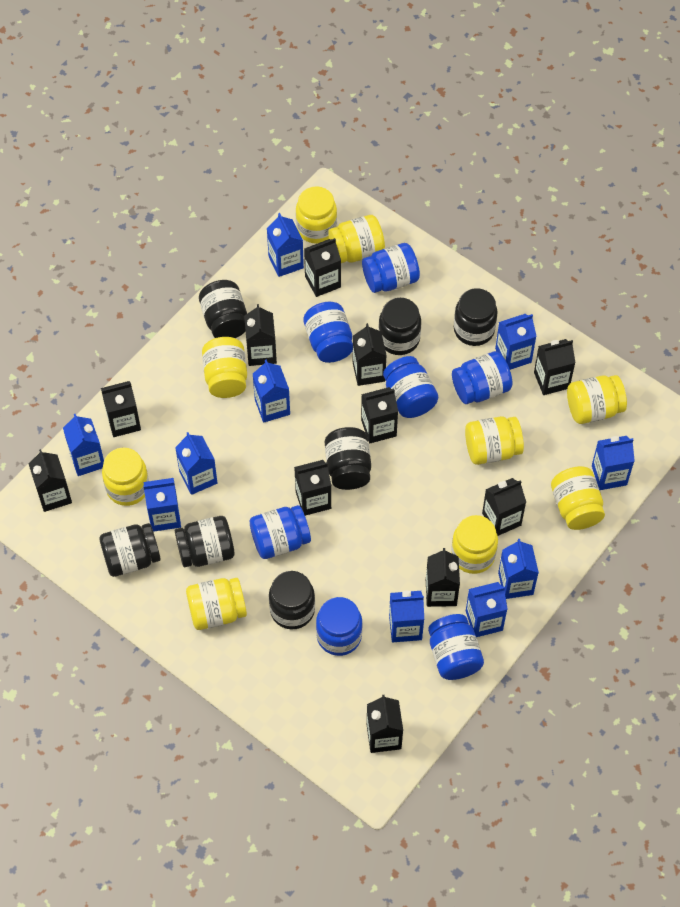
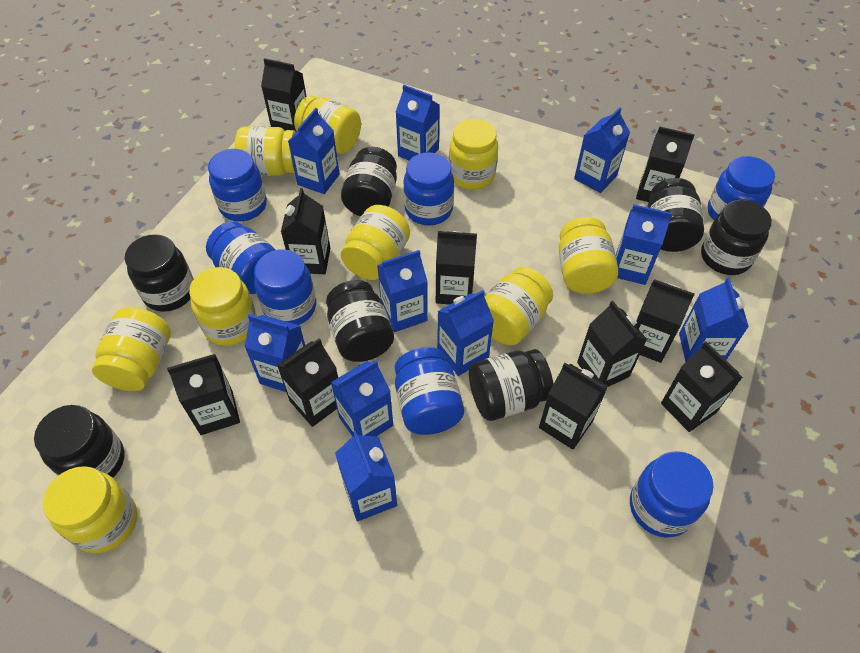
black carton: 11 -> 10

